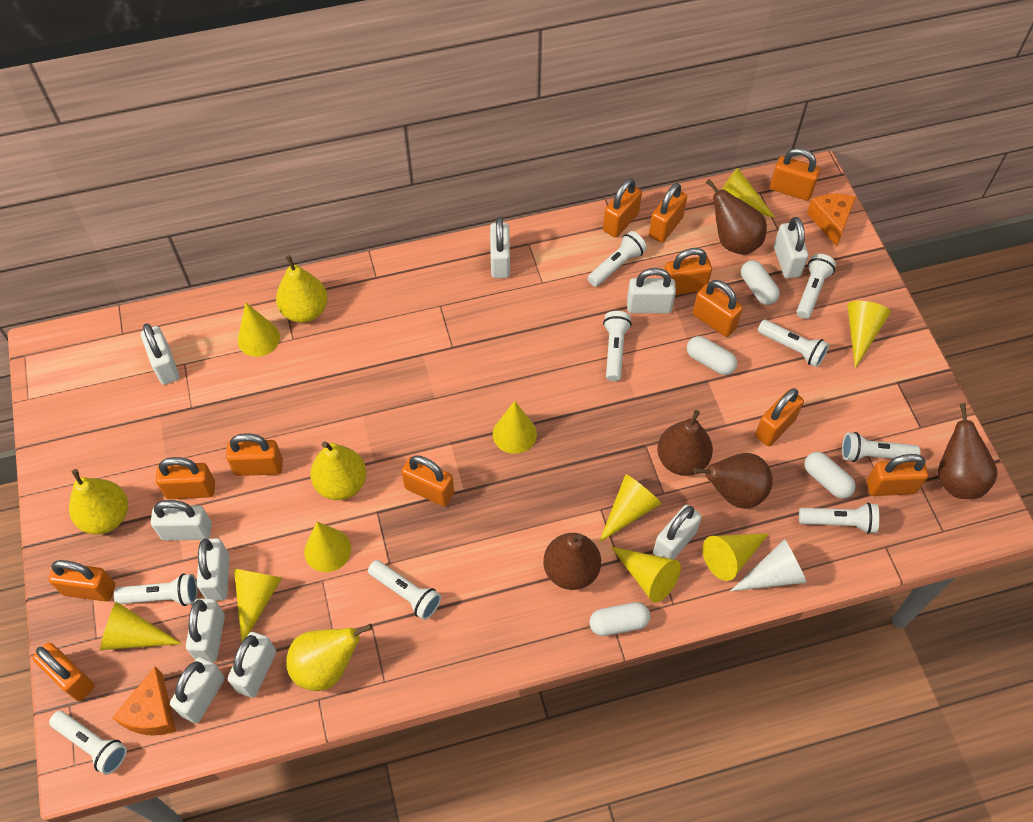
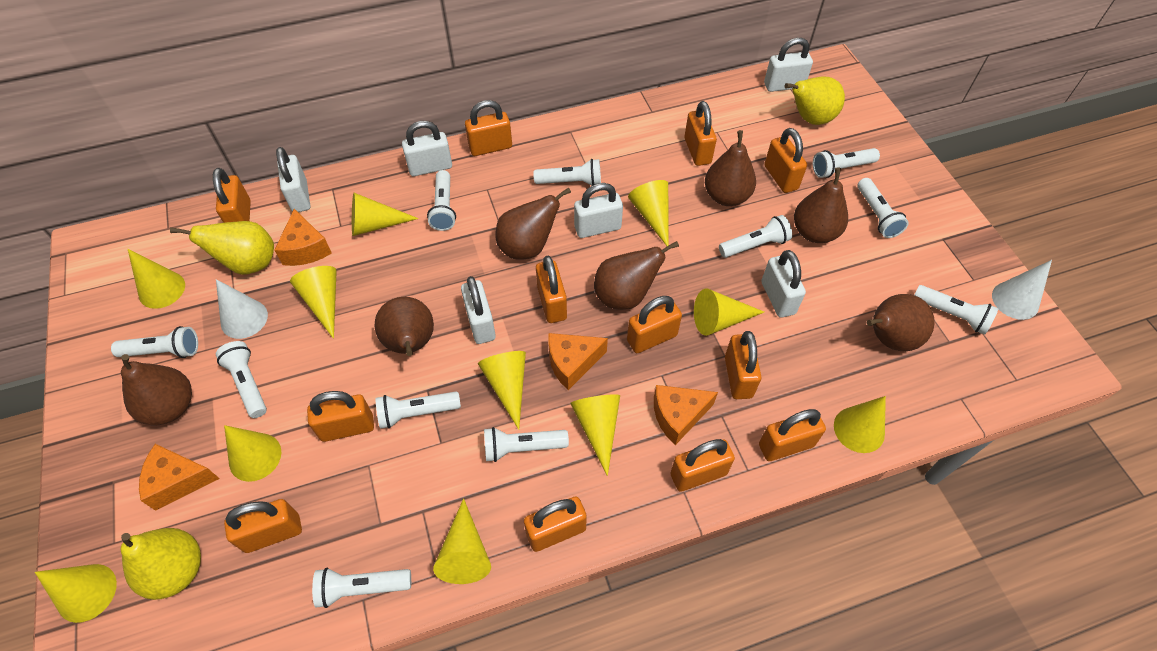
brown pear: 5 -> 7
orange cheese: 2 -> 4
white capsule: 4 -> 0
white cone: 1 -> 2
white flashlight: 9 -> 11
white padlock: 10 -> 6
yellow cone: 10 -> 11
yellow pear: 4 -> 3

